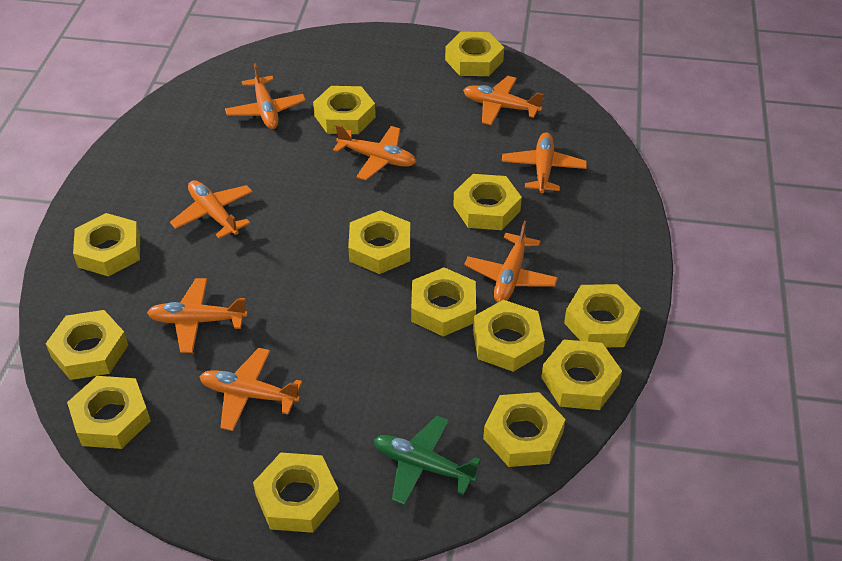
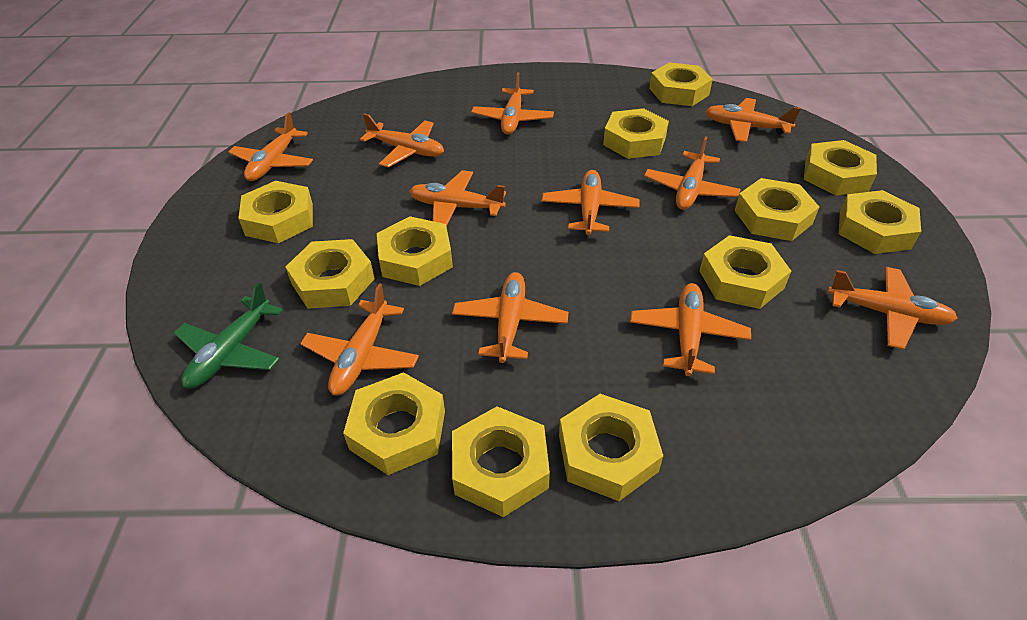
orange plane: 8 -> 11
yellow nut: 13 -> 12

